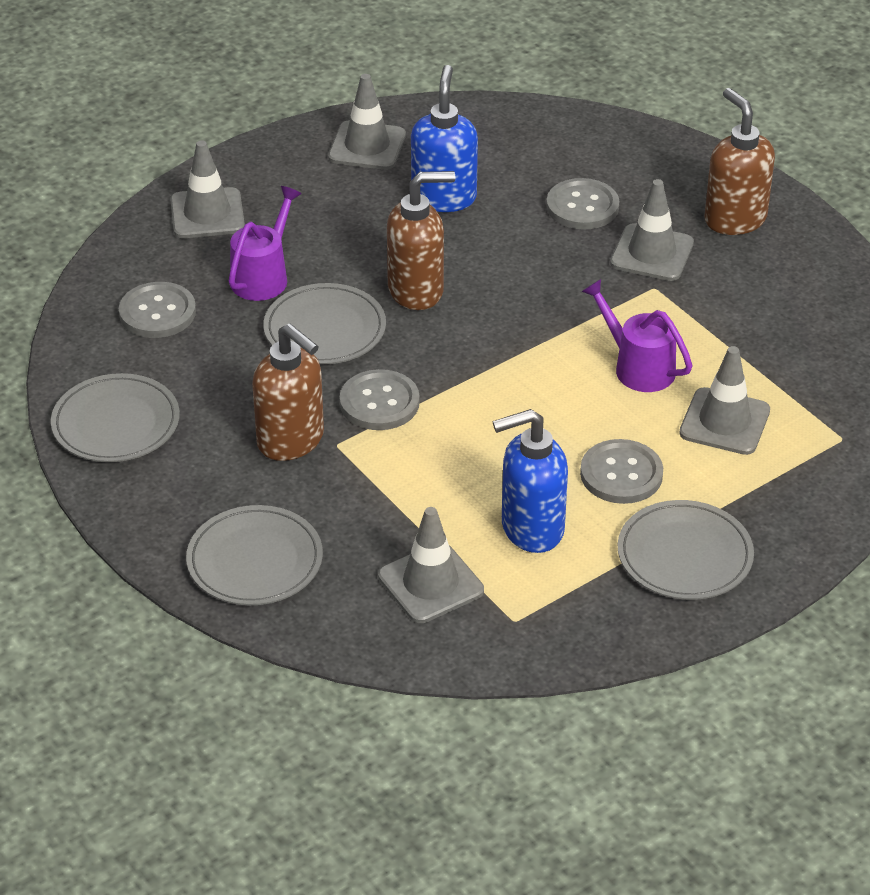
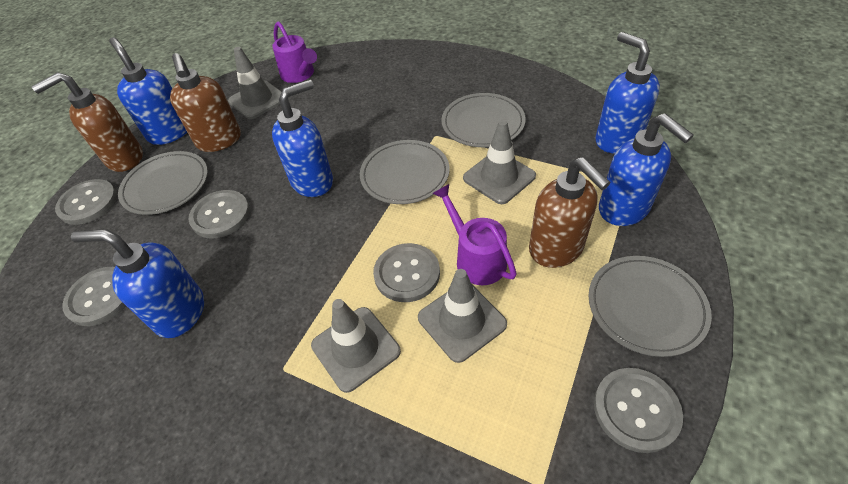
blue soap dispenser: 2 -> 5
grey button: 4 -> 5
grey traffic cone: 5 -> 4

